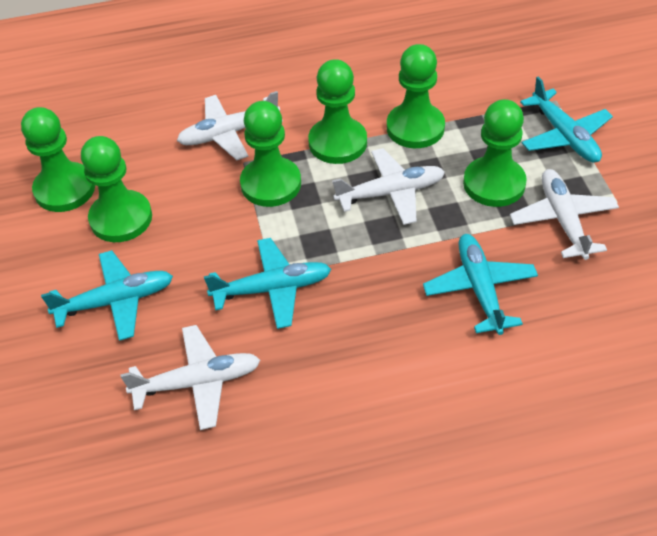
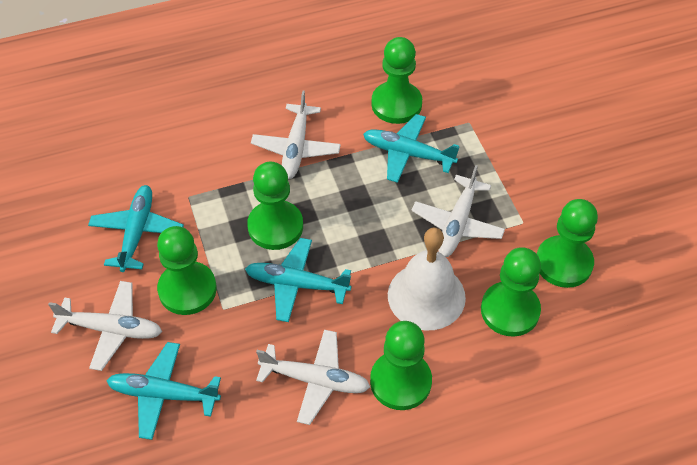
white bell: 0 -> 1

